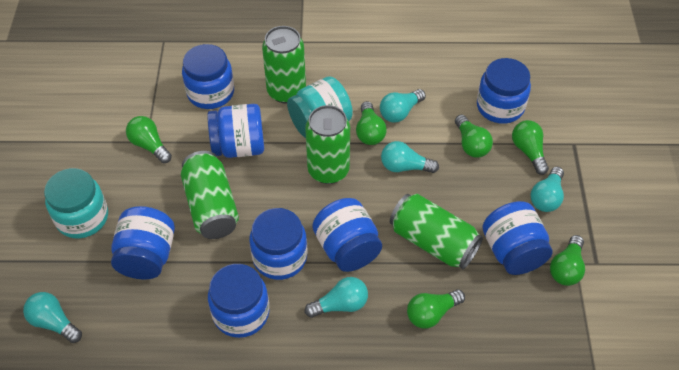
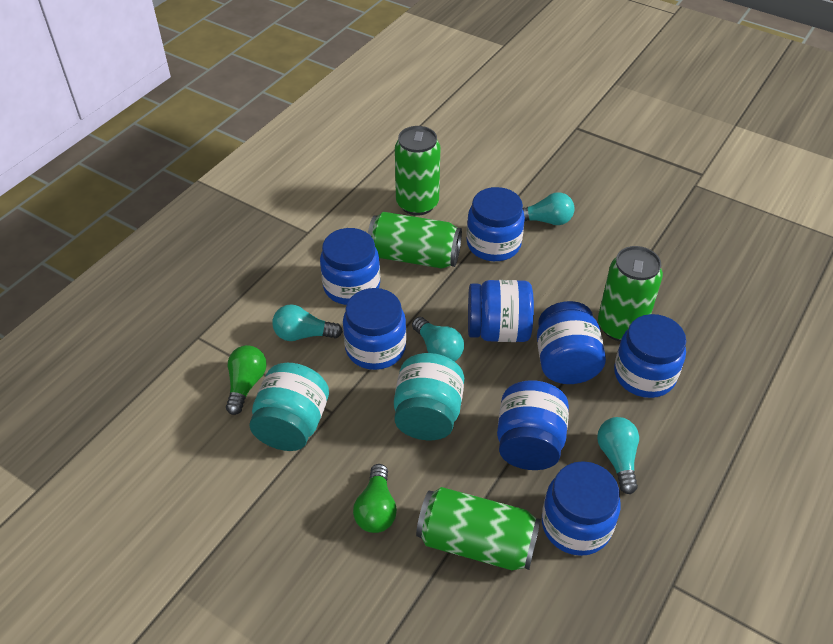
green light bulb: 6 -> 2
turquoise light bulb: 5 -> 4

